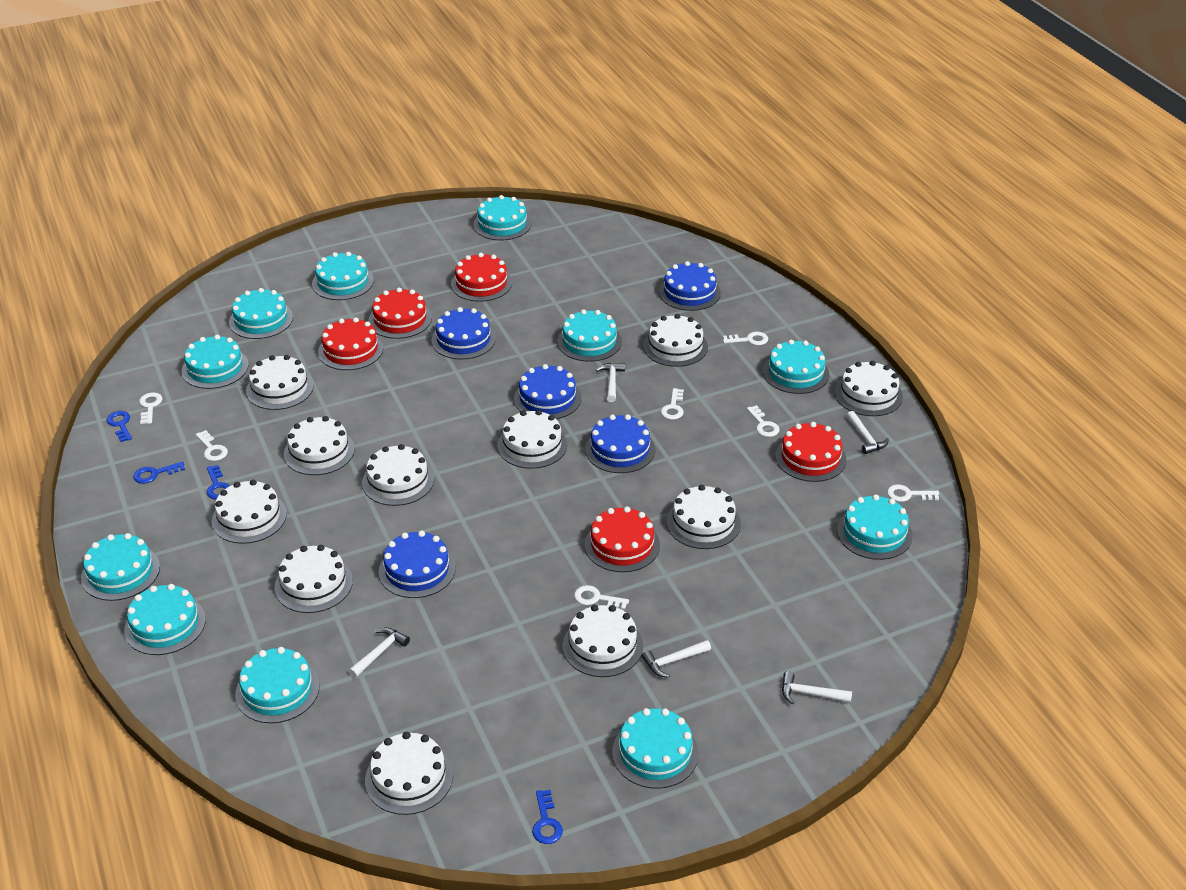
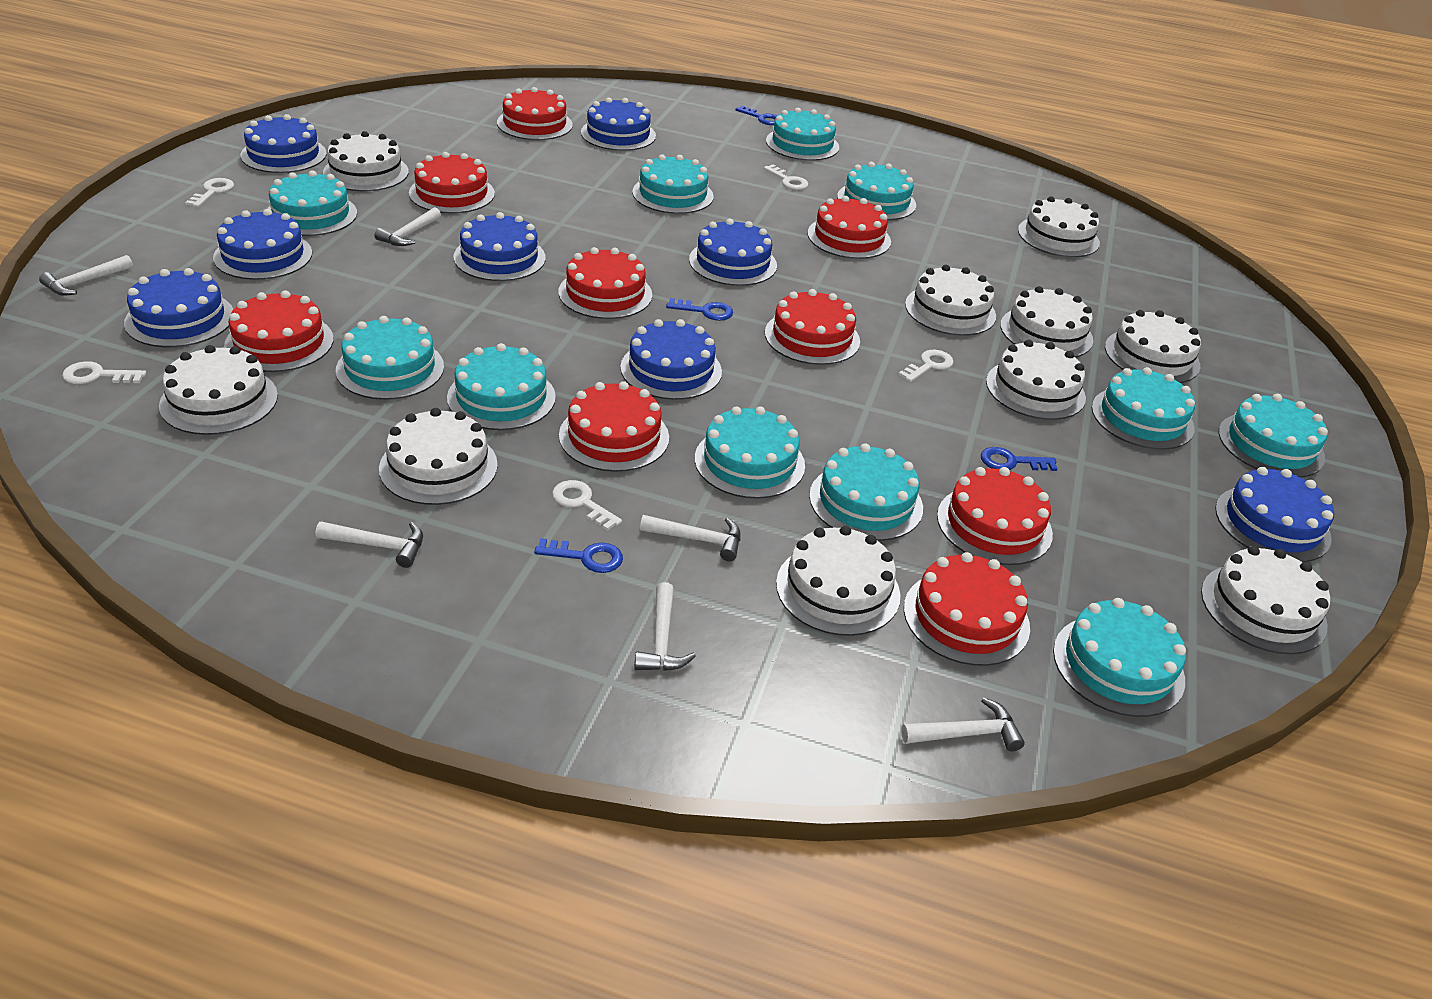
blue cake: 5 -> 8
red cake: 5 -> 9
white cake: 11 -> 10
white hammer: 5 -> 6
white key: 7 -> 5

